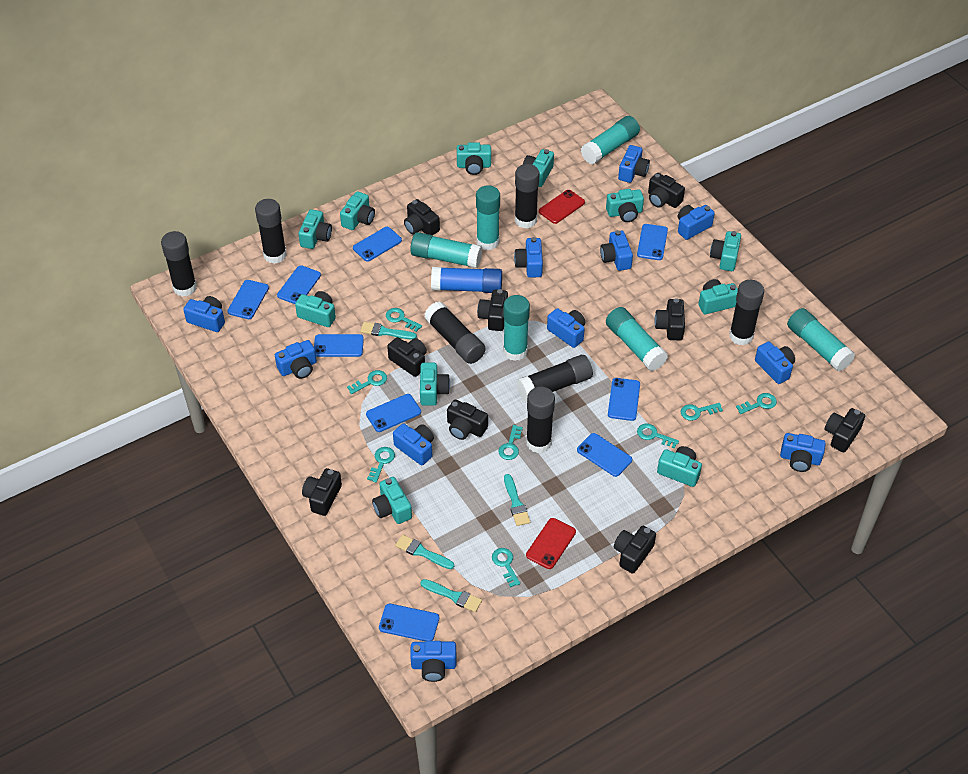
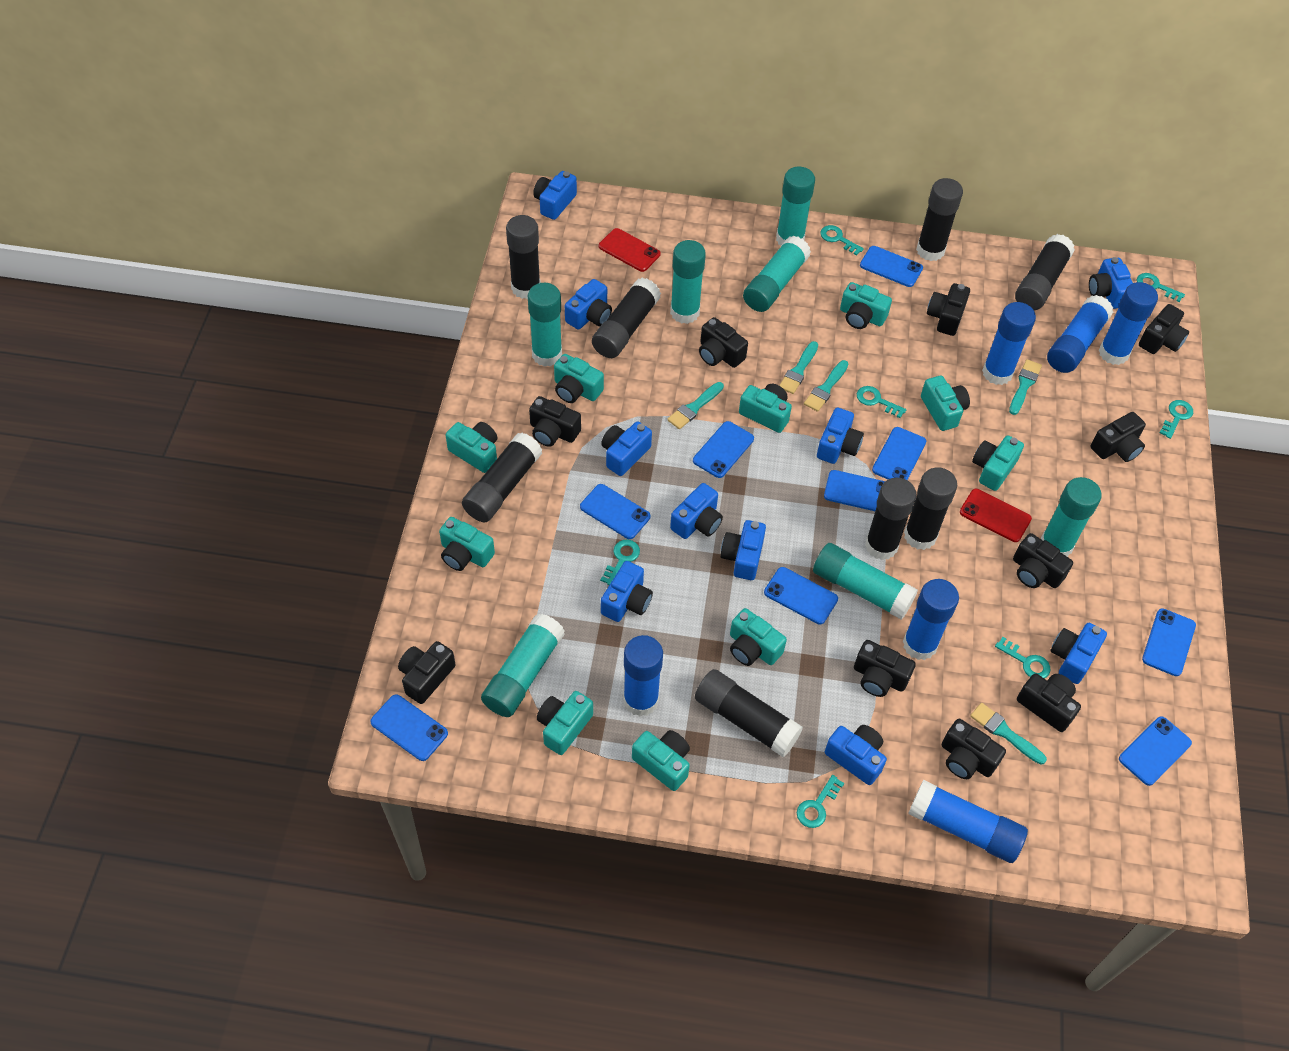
black camera: 9 -> 10
black glue stick: 7 -> 8
blue camera: 11 -> 10
blue glue stick: 1 -> 6
turquoise brush: 4 -> 5
turquoise camera: 11 -> 10
turquoise glue stick: 6 -> 7
turquoise key: 8 -> 7

